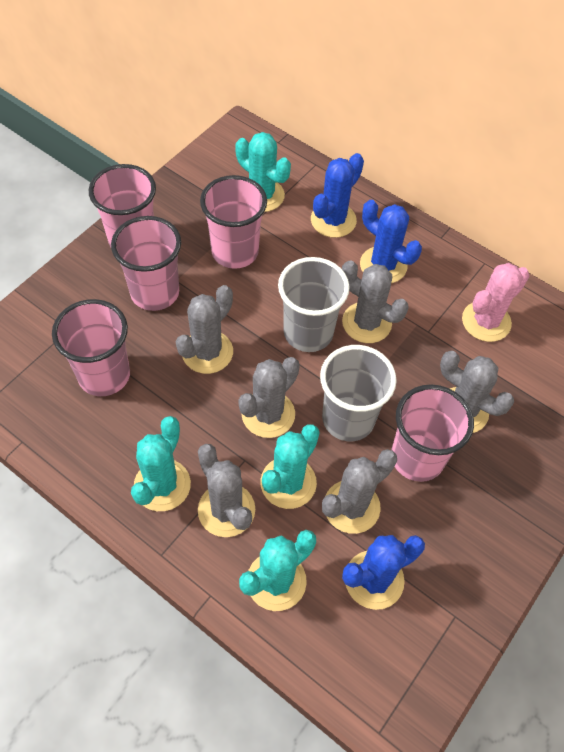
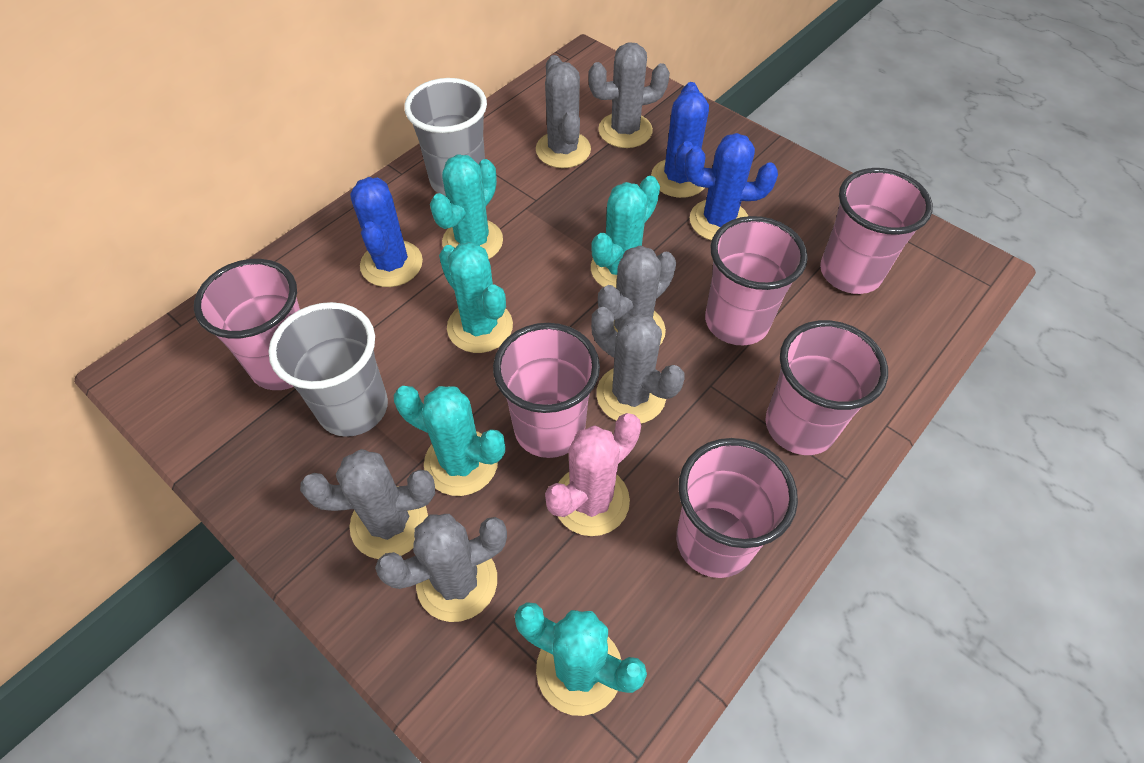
pink cup: 5 -> 6
turquoise cactus: 4 -> 5

